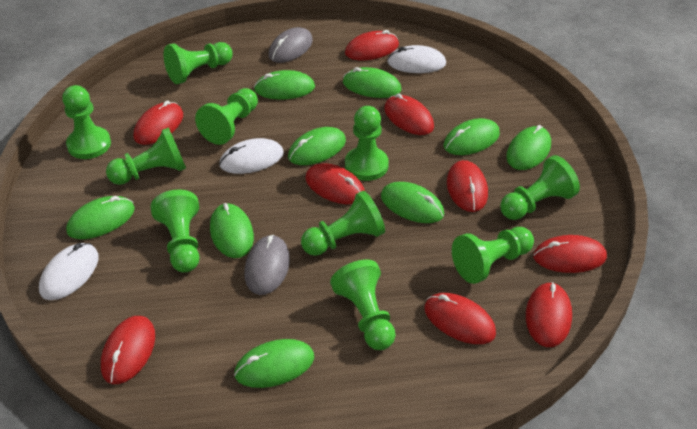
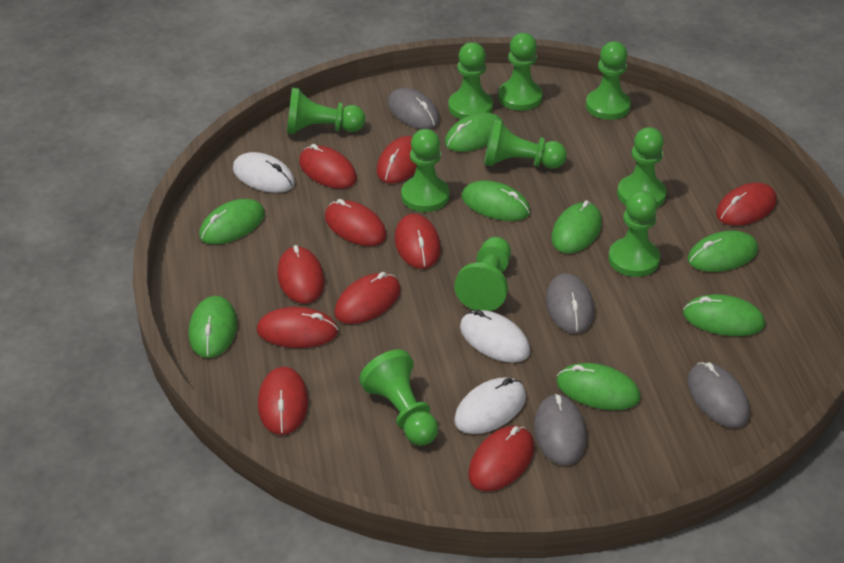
green mouse: 9 -> 8
grey mouse: 2 -> 4
red mouse: 9 -> 10

